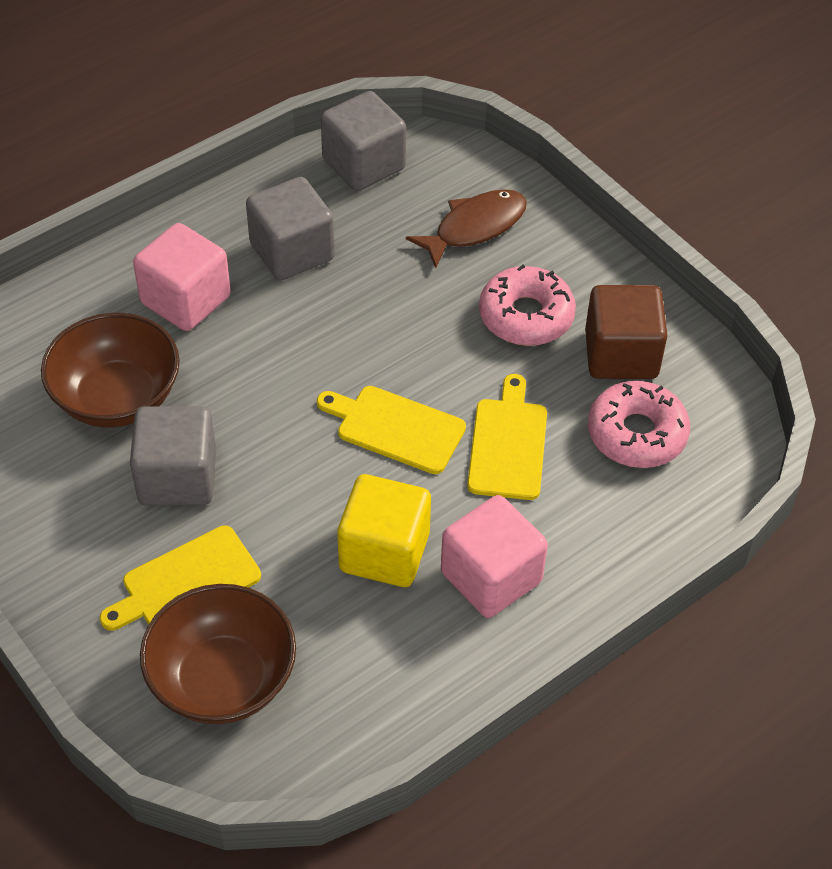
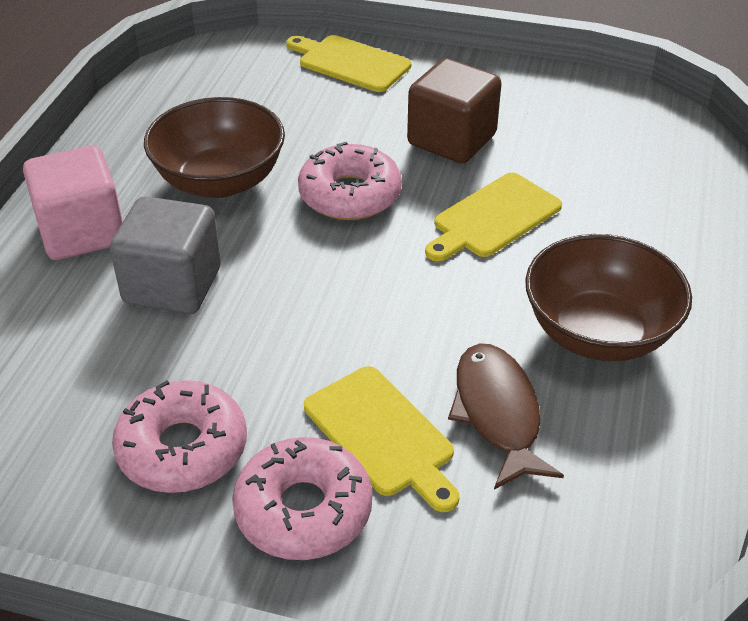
grey cube: 3 -> 1
pink cube: 2 -> 1
pink donut: 2 -> 3
yellow cube: 1 -> 0

